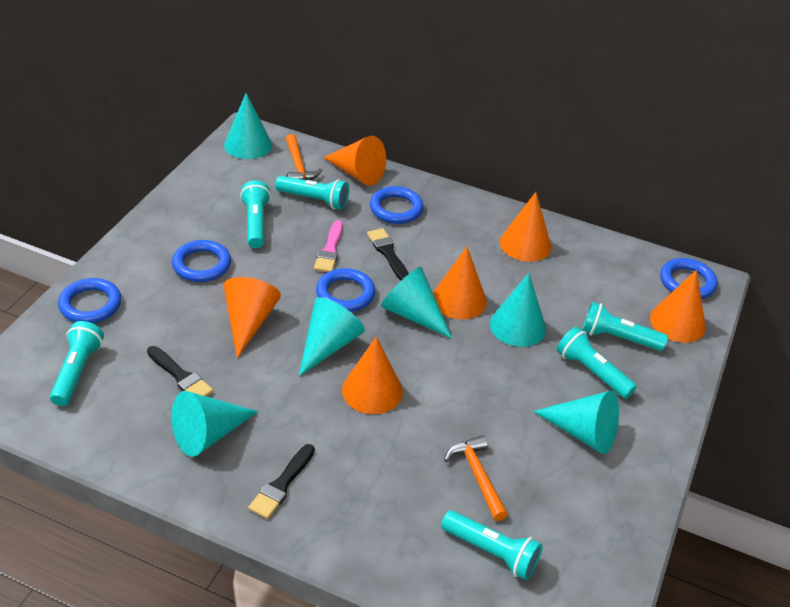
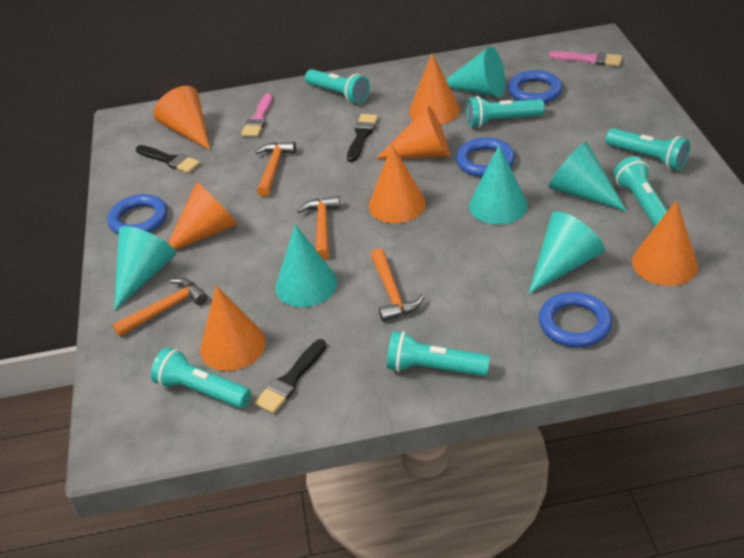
blue ring: 5 -> 4
orange cone: 6 -> 7
orange hammer: 2 -> 4
pink brush: 1 -> 2

